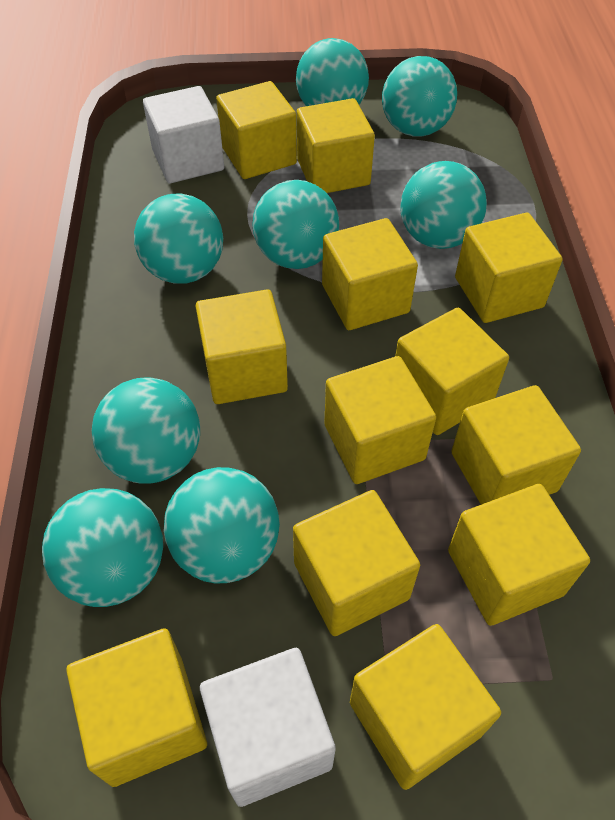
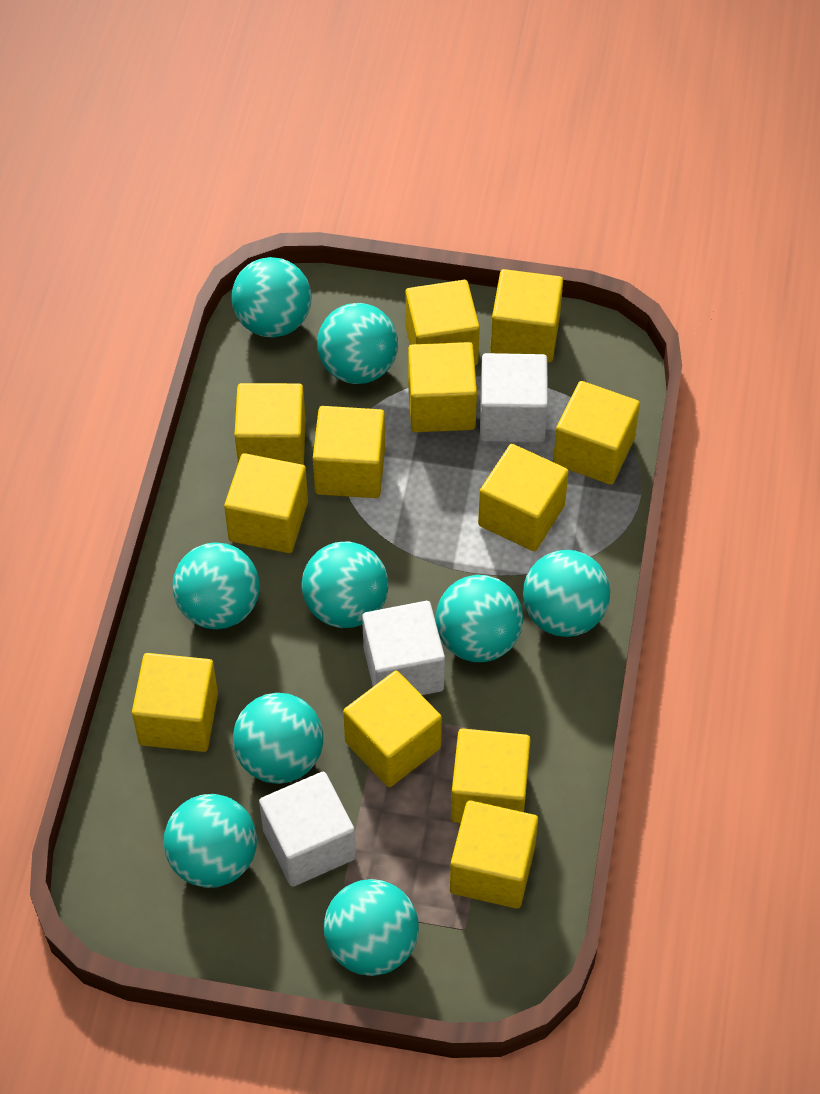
turquoise ball: 8 -> 9
white cube: 2 -> 3

